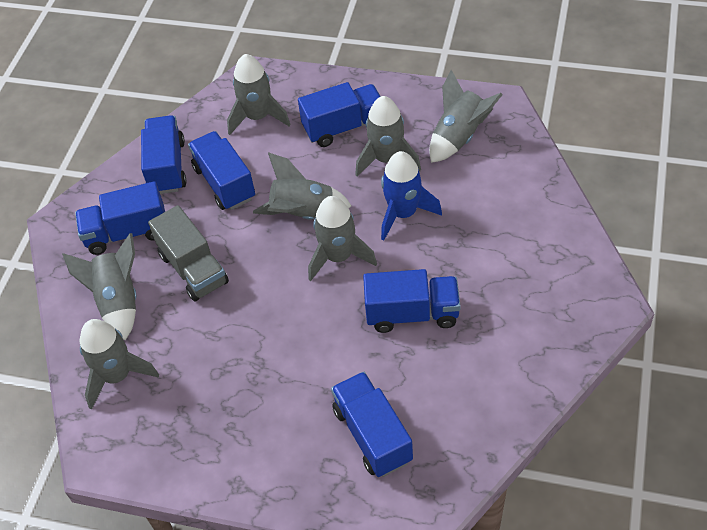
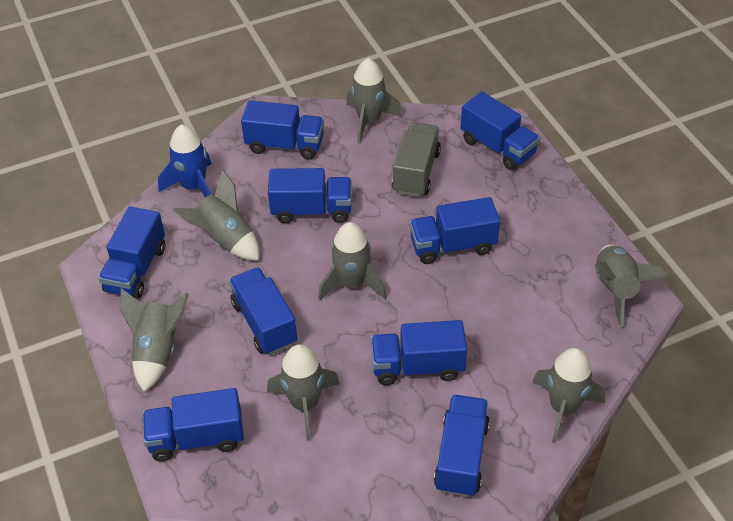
blue truck: 6 -> 9

